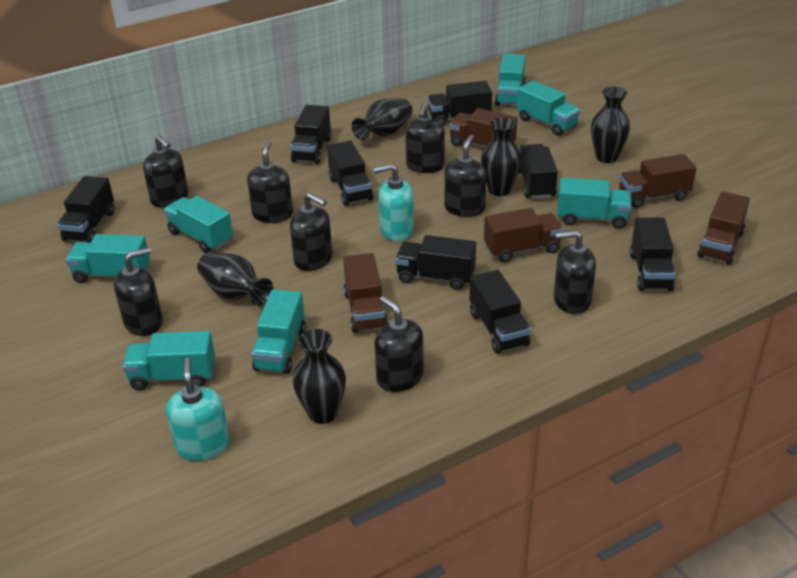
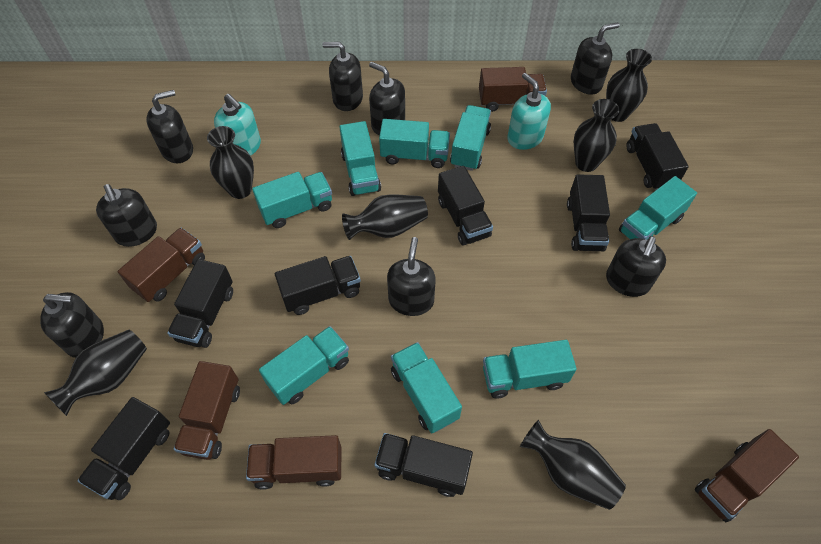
black truck: 8 -> 7
black vase: 5 -> 6
turquoise truck: 7 -> 8

